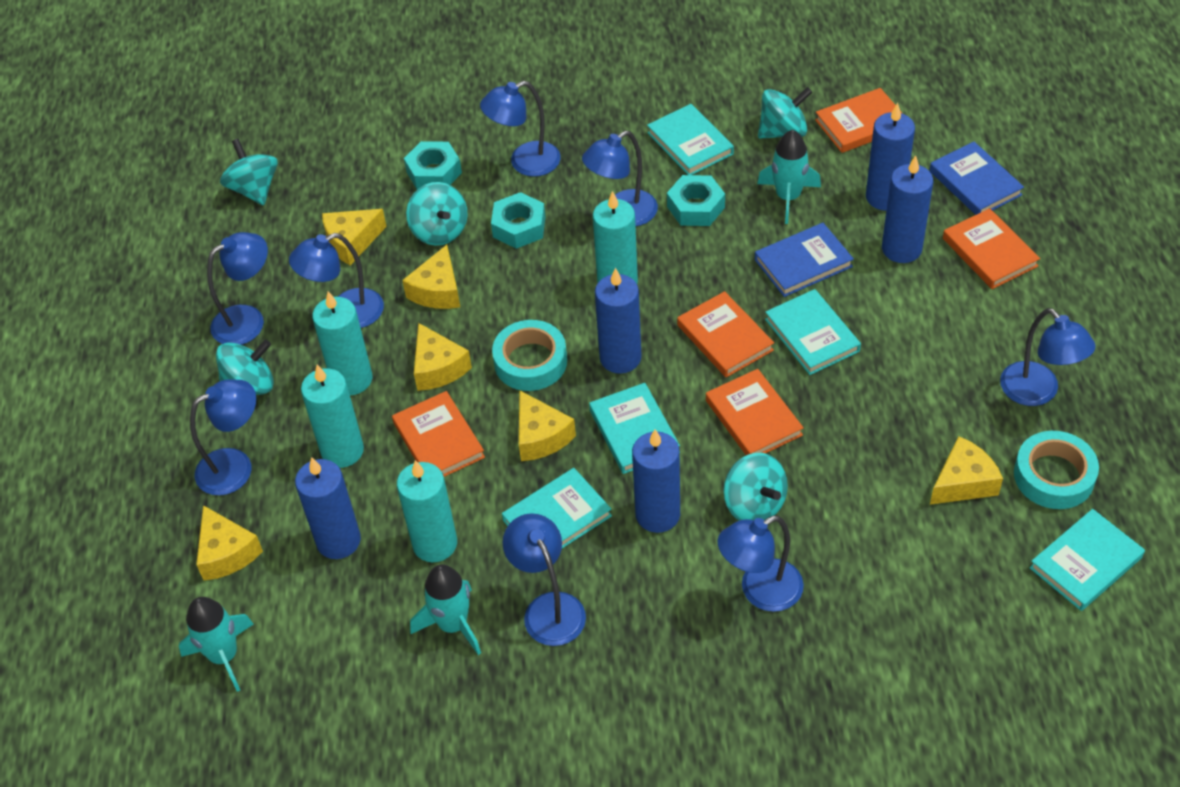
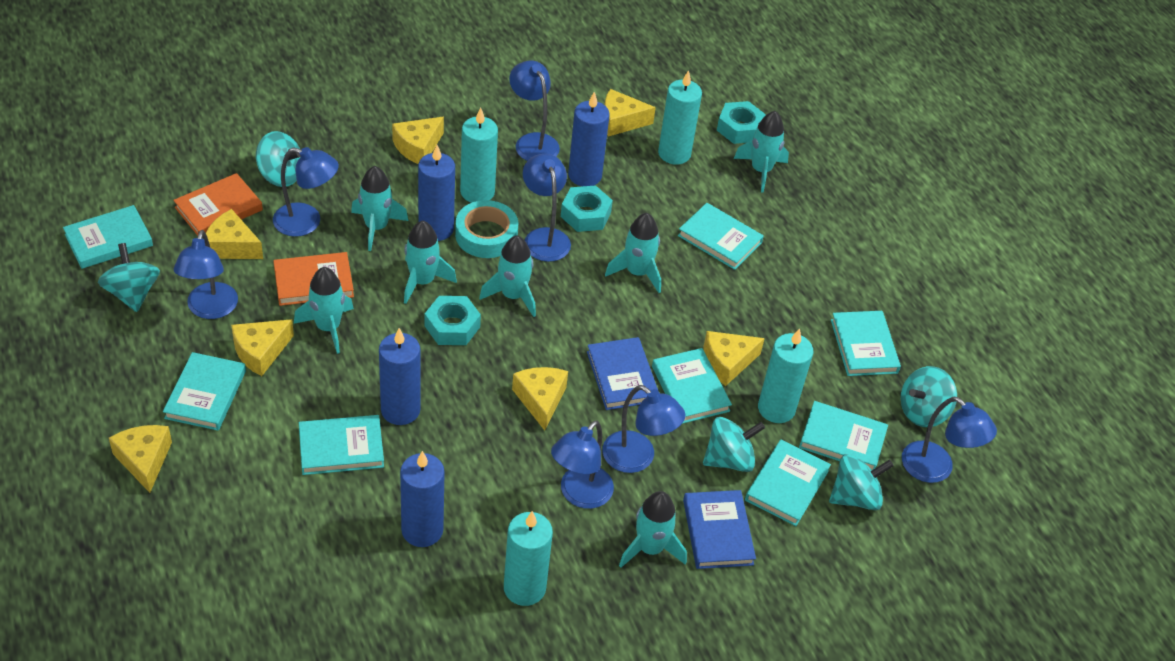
blue candle: 5 -> 4
blue lamp: 8 -> 7
orange book: 5 -> 2
turquoise book: 5 -> 8
turquoise rocket: 3 -> 7
turquoise tape: 2 -> 1
yellow cheese: 6 -> 7

